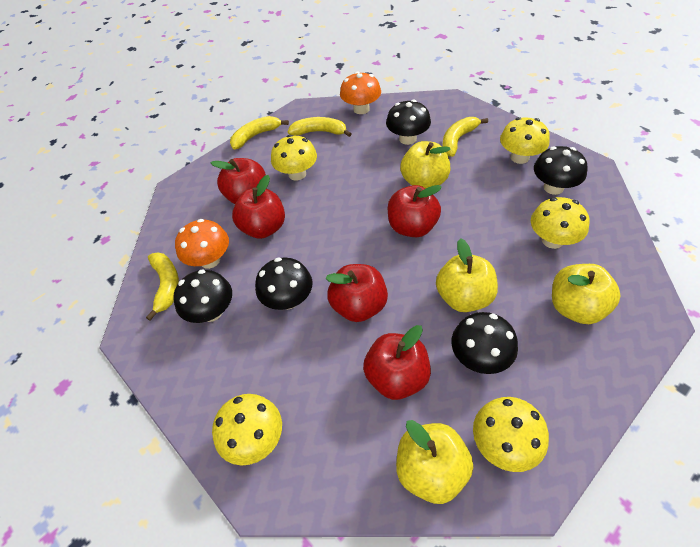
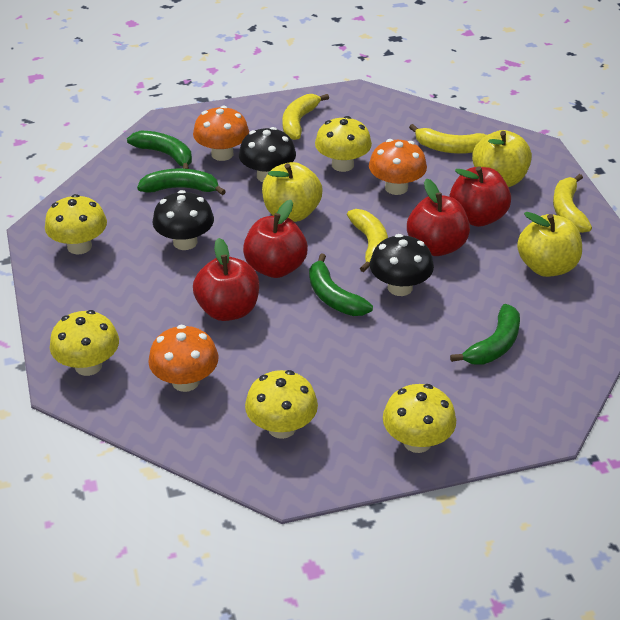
black mushroom: 5 -> 3
green banana: 0 -> 4
orange mushroom: 2 -> 3
red apple: 5 -> 4
yellow apple: 4 -> 3

